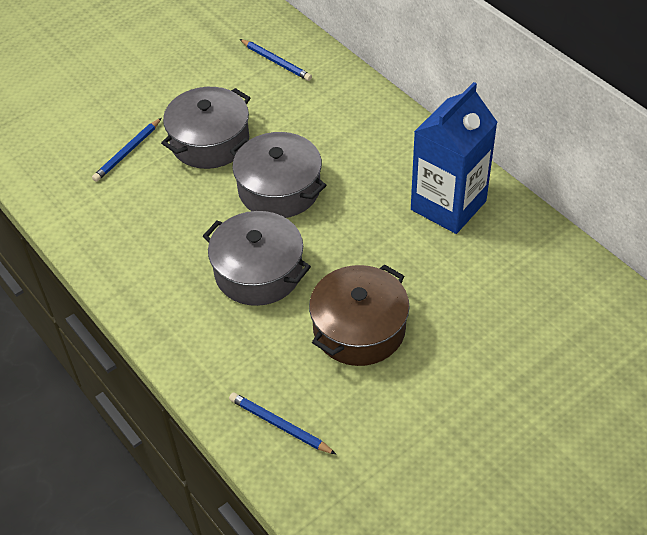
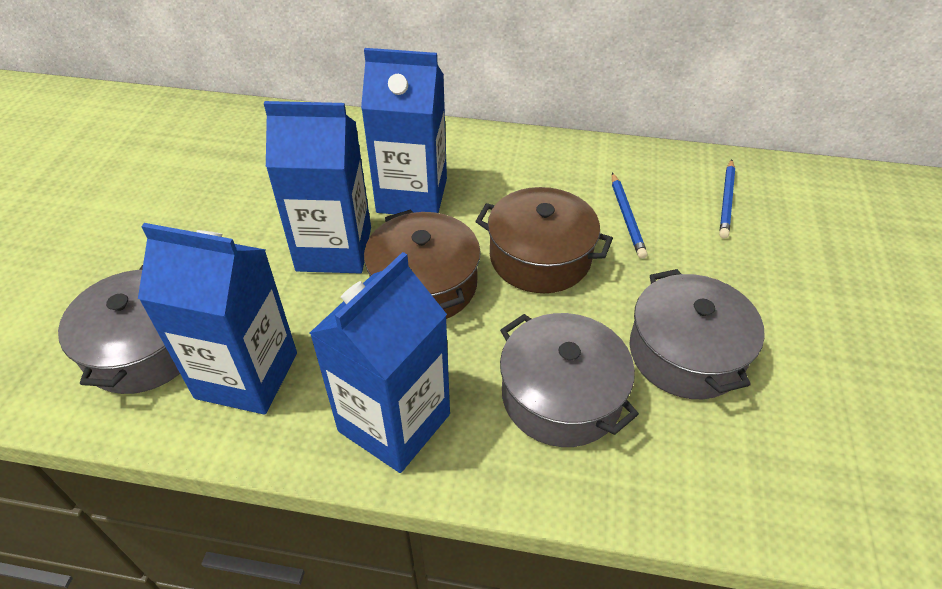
blue carton: 1 -> 4
blue pencil: 3 -> 2
brown pot: 1 -> 2

